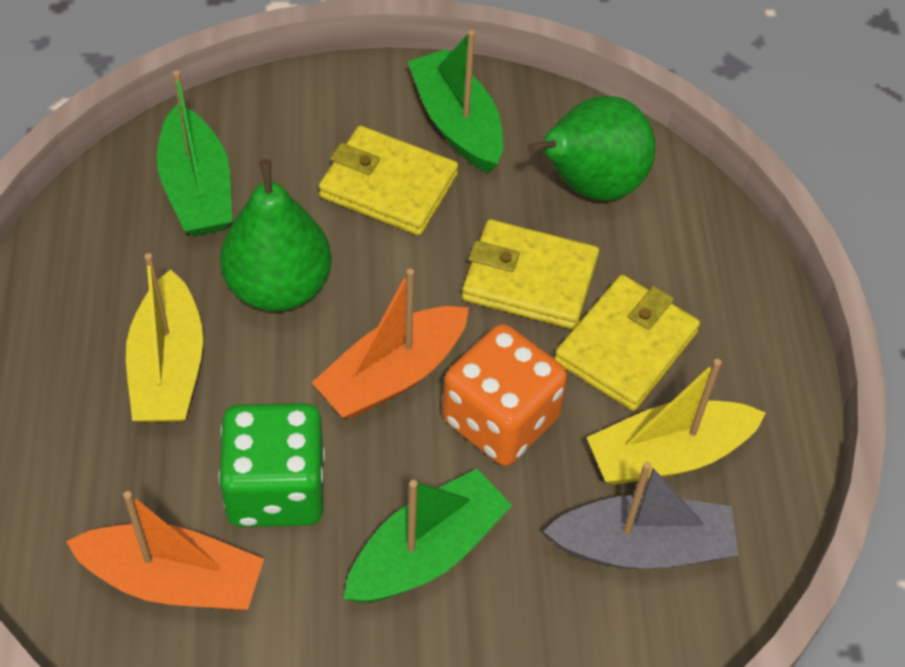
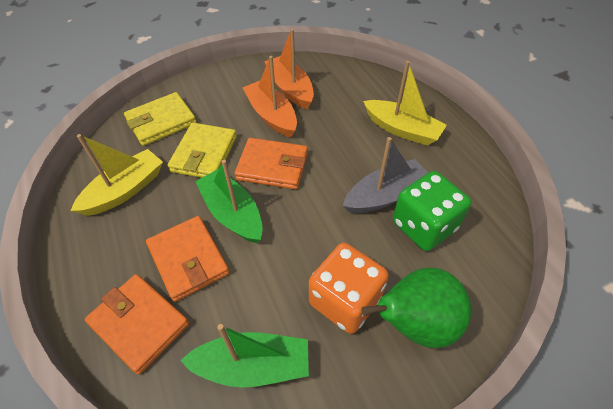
green boat: 3 -> 2
green pear: 2 -> 1
orange wallet: 0 -> 3
yellow wallet: 3 -> 2

